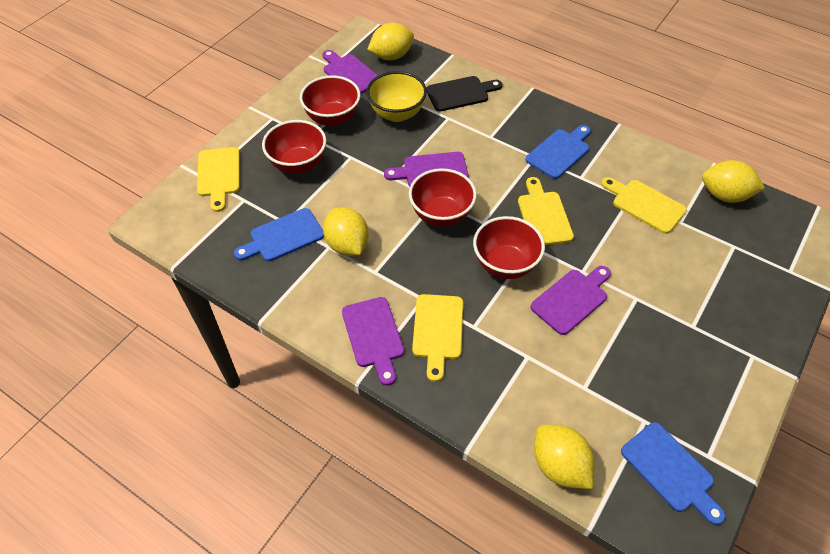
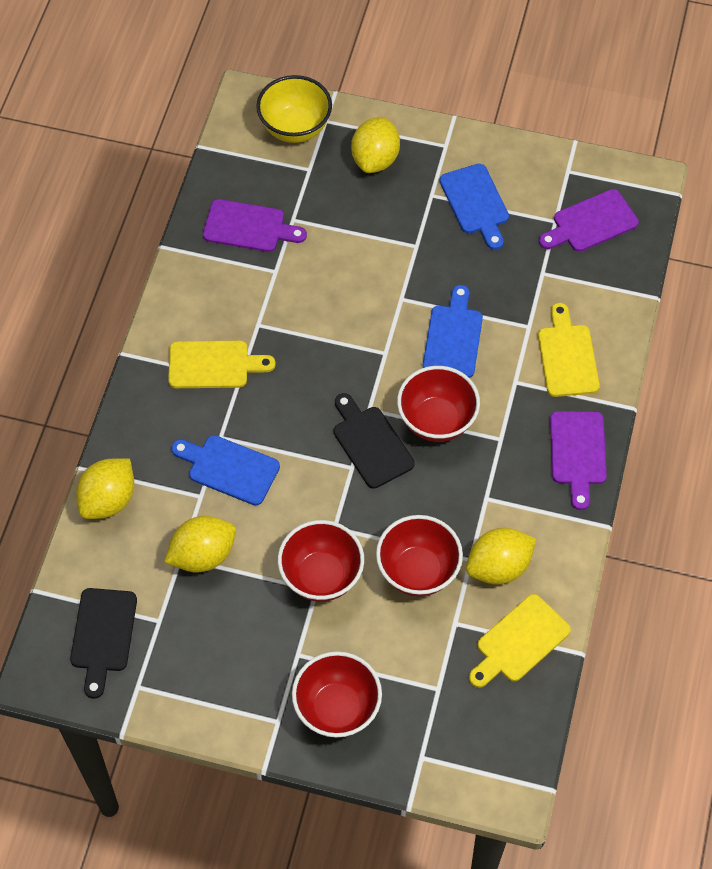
black cutting board: 1 -> 2
purple cutting board: 4 -> 3
yellow cutting board: 4 -> 3

